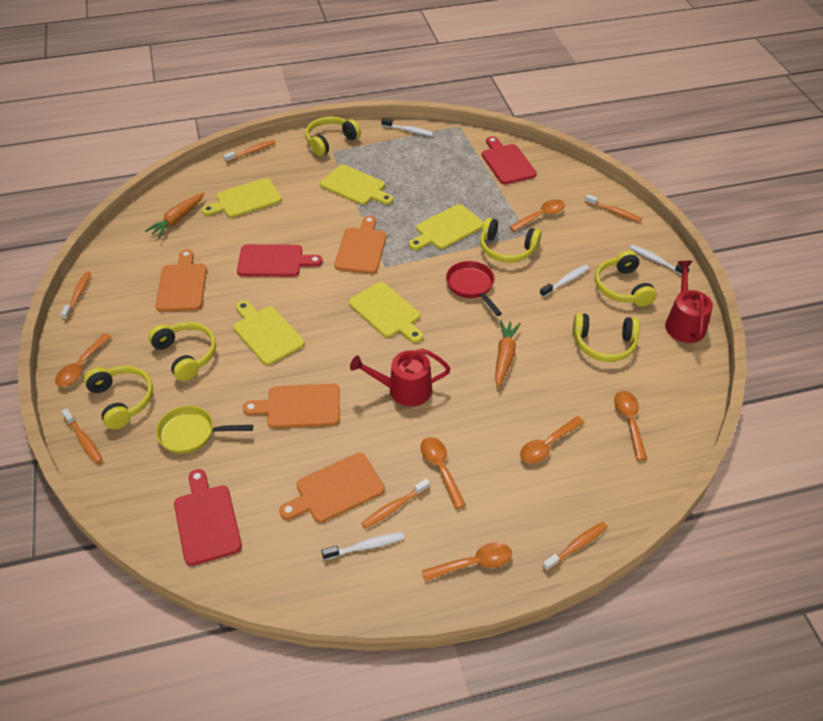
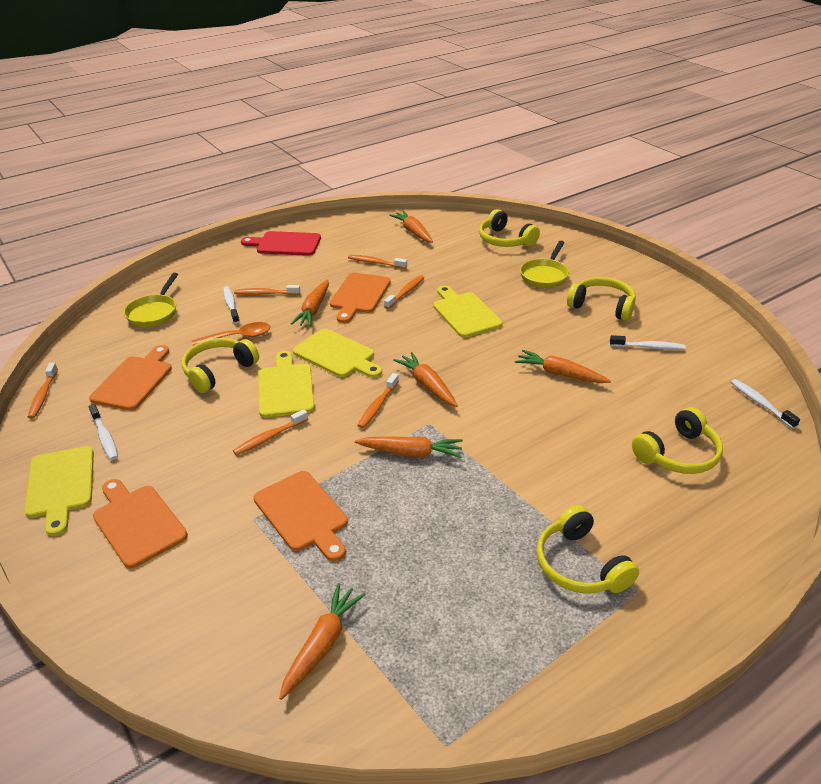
orange carrot: 2 -> 6
orange spoon: 6 -> 1
red cutting board: 3 -> 1
red pan: 1 -> 0
red watering can: 2 -> 0
yellow cutting board: 5 -> 4
yellow headphones: 6 -> 5
yellow pan: 1 -> 2

